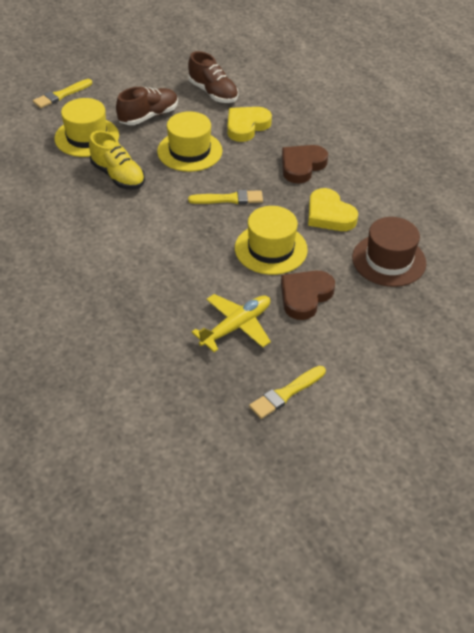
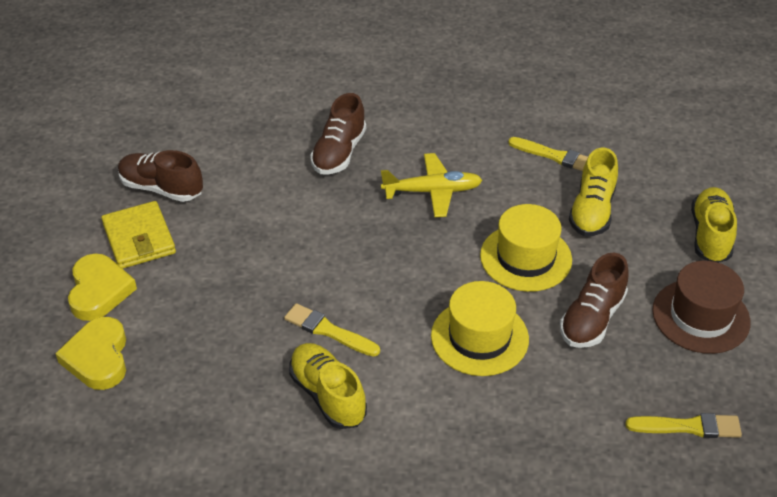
brown heart: 2 -> 0
brown shoe: 2 -> 3
yellow hat: 3 -> 2
yellow shoe: 1 -> 3
yellow wallet: 0 -> 1

